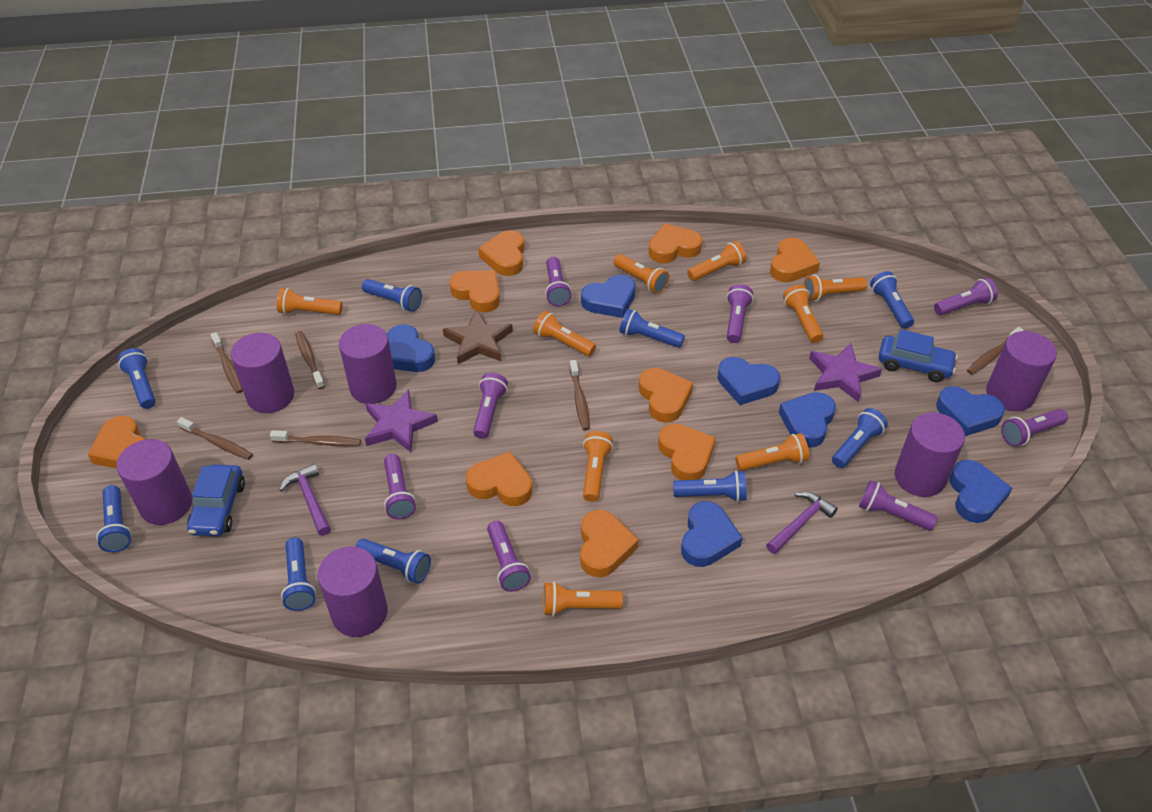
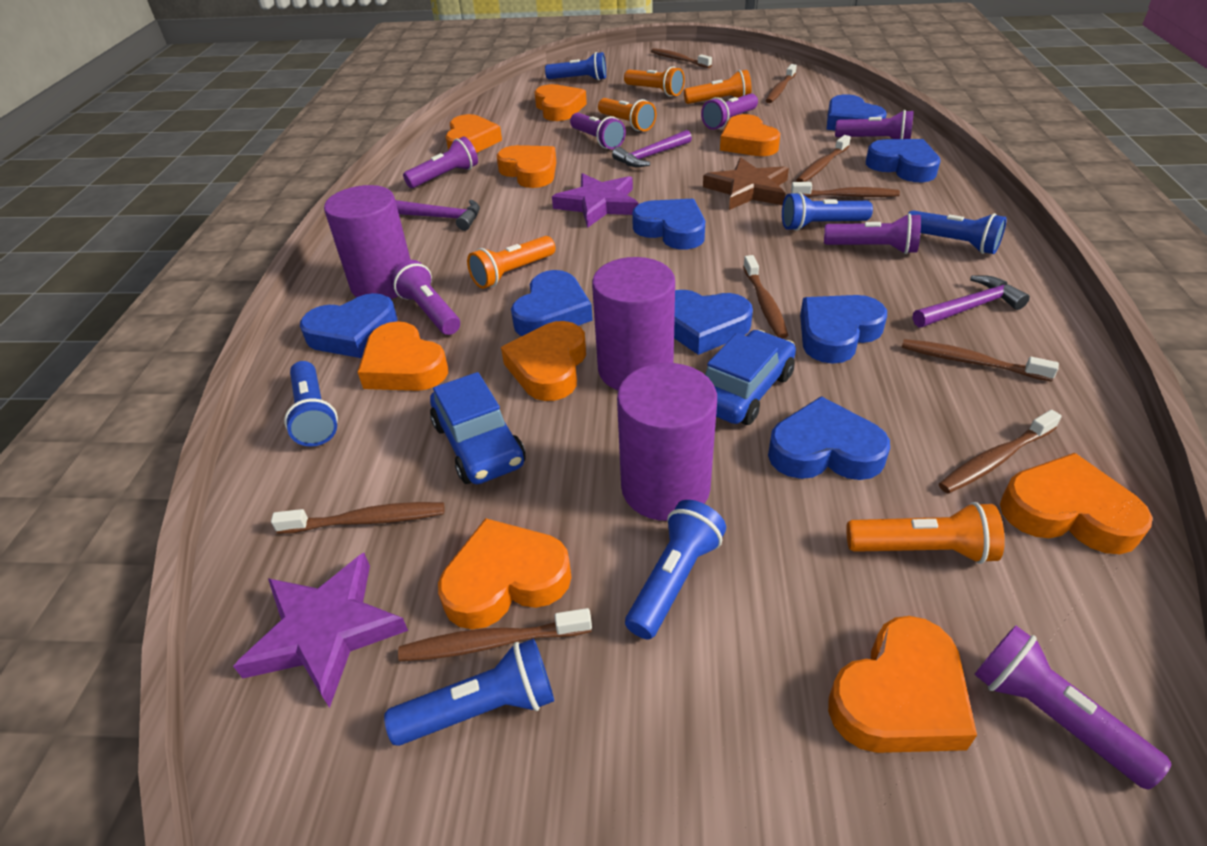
blue flashlight: 9 -> 6
blue heart: 7 -> 8
brown toothbrush: 6 -> 9
orange flashlight: 9 -> 5
purple cylinder: 6 -> 3
purple flashlight: 8 -> 7
purple hammer: 2 -> 3

